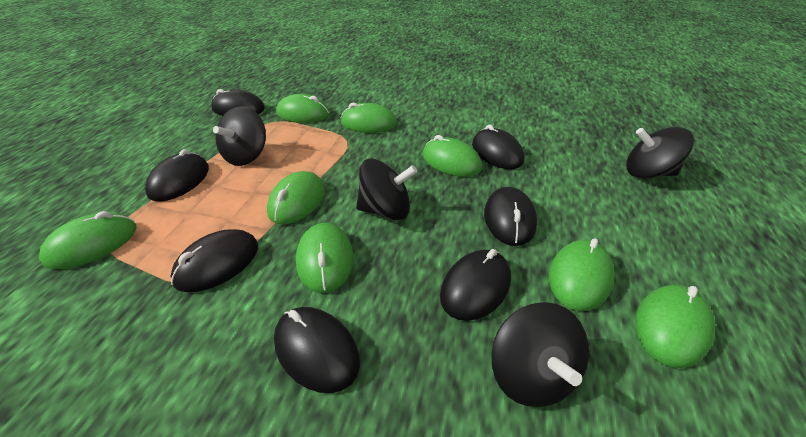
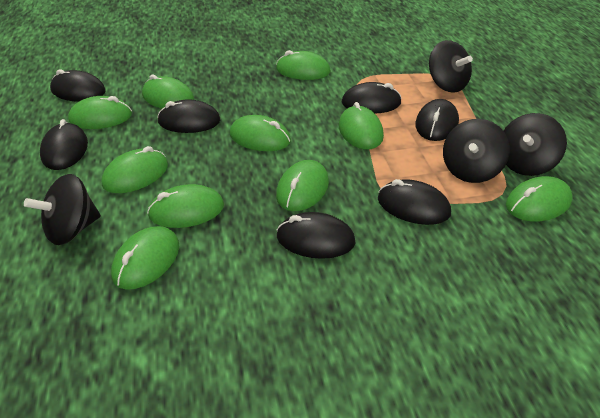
green mouse: 8 -> 10

